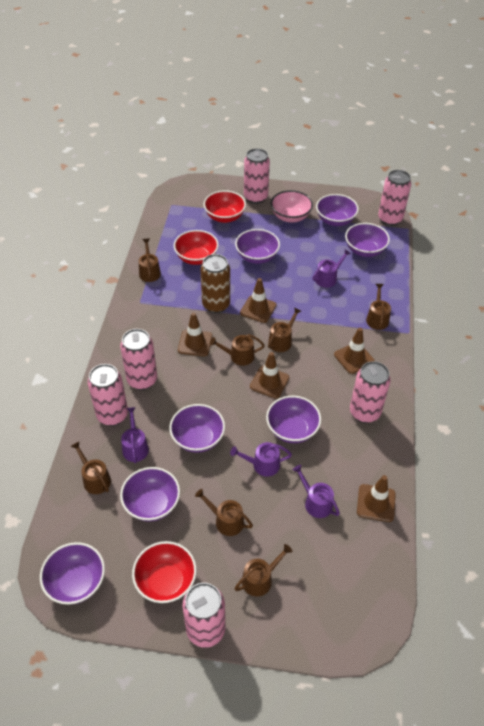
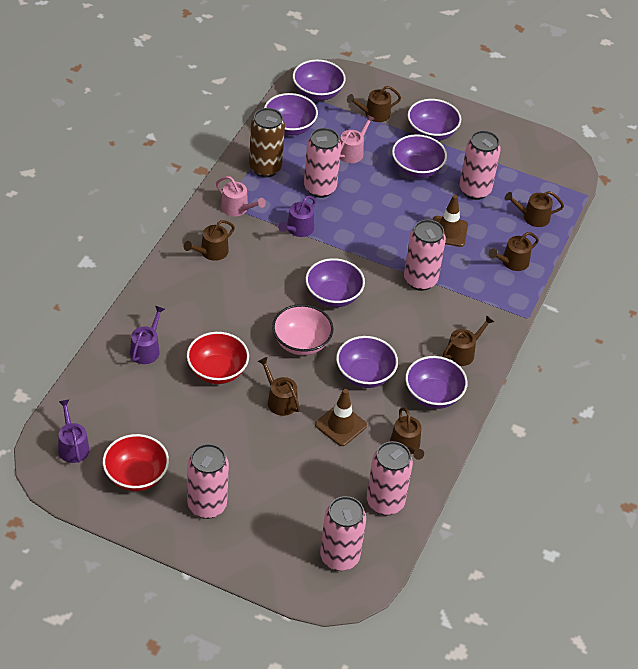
brown traffic cone: 5 -> 2
pink watering can: 0 -> 2
purple watering can: 4 -> 3
red bowl: 3 -> 2

